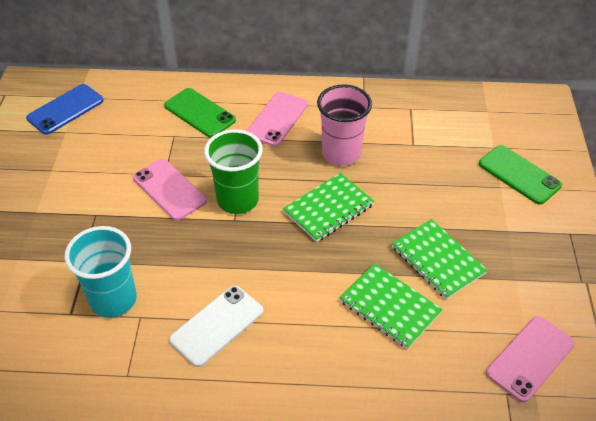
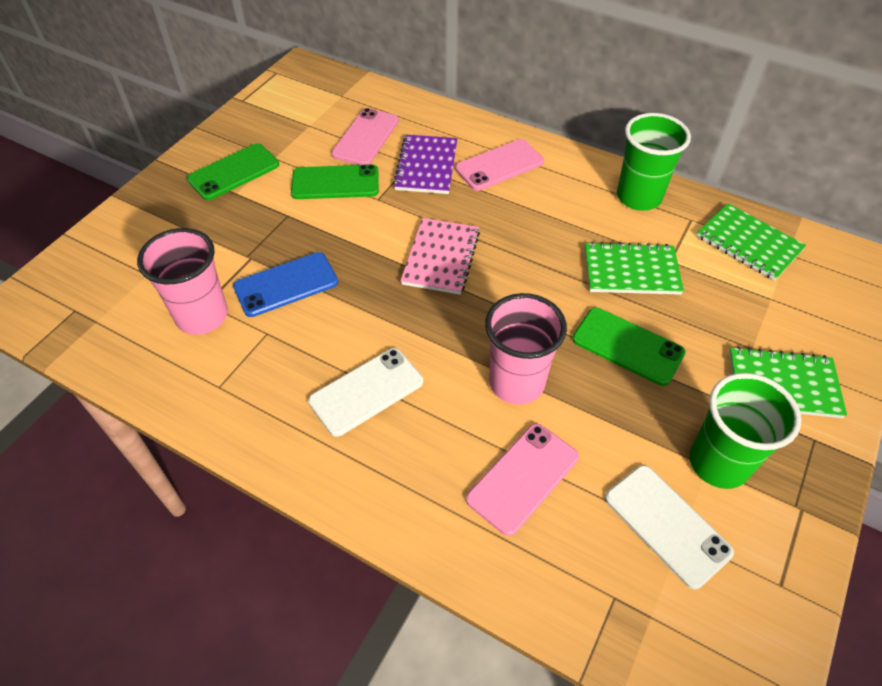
green cup: 1 -> 2
green phone: 2 -> 3
pink cup: 1 -> 2
pink notebook: 0 -> 1
purple notebook: 0 -> 1
turquoise cup: 1 -> 0
white phone: 1 -> 2

